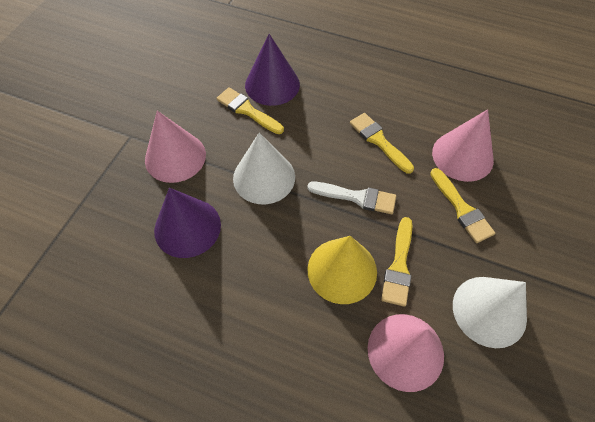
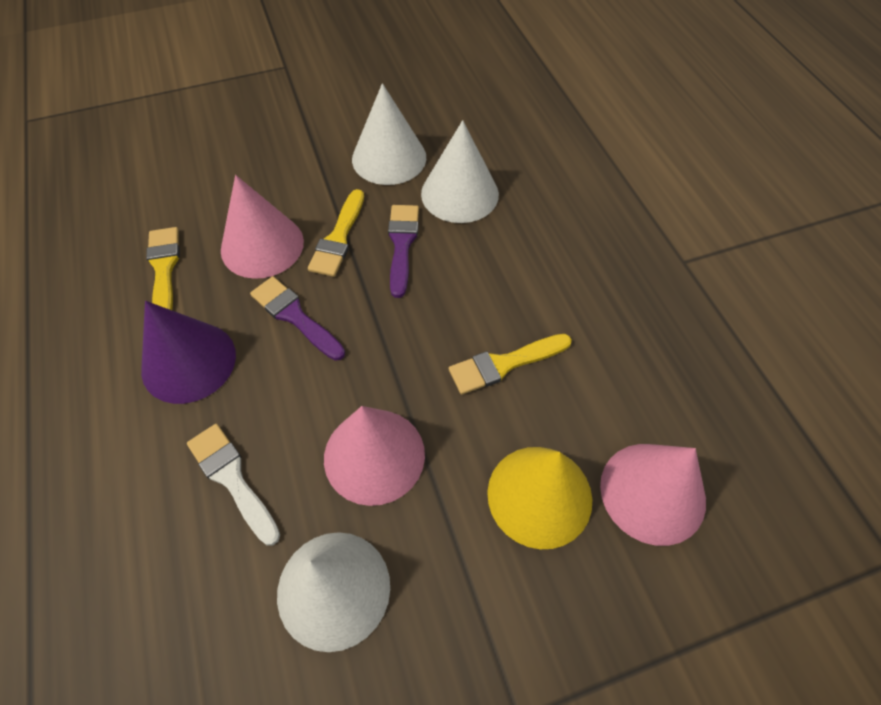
purple brush: 0 -> 2
purple cone: 2 -> 1
white cone: 2 -> 3
yellow brush: 4 -> 3

